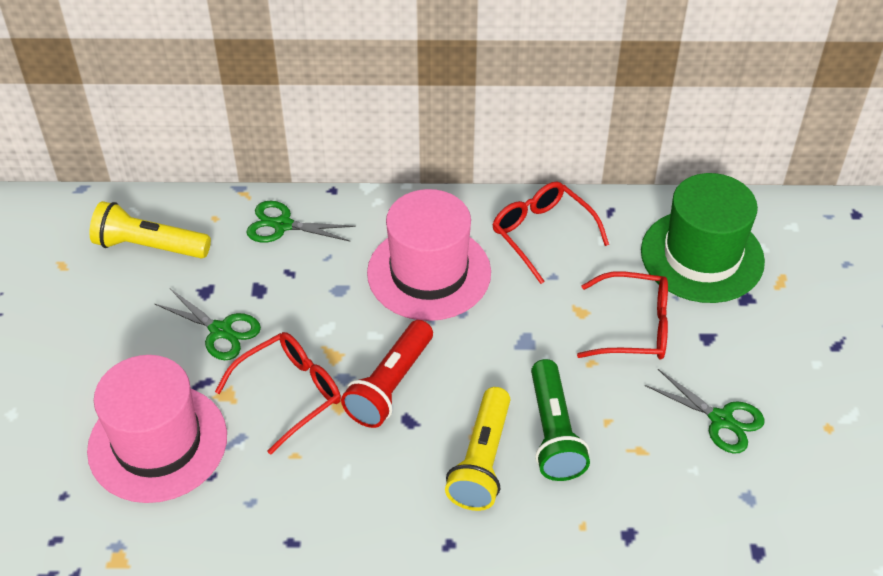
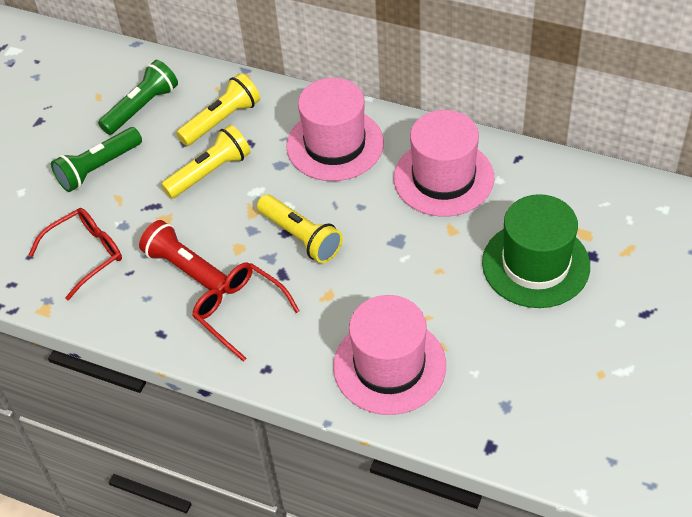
green flashlight: 1 -> 2
green scissors: 3 -> 0
pink hat: 2 -> 3
red glasses: 3 -> 2
yellow flashlight: 2 -> 3

